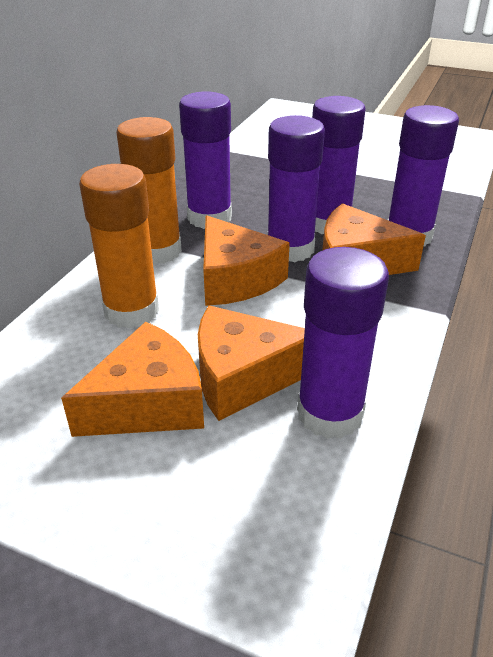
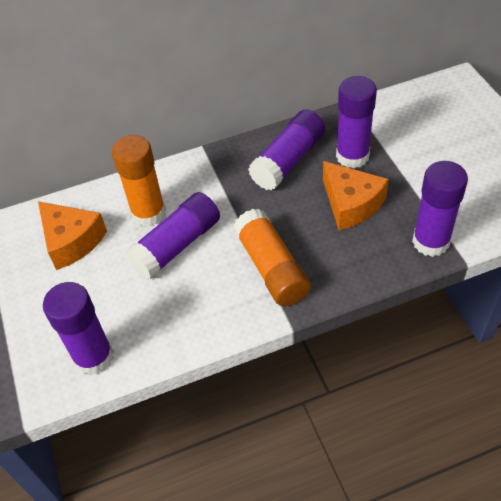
orange cheese: 4 -> 2

